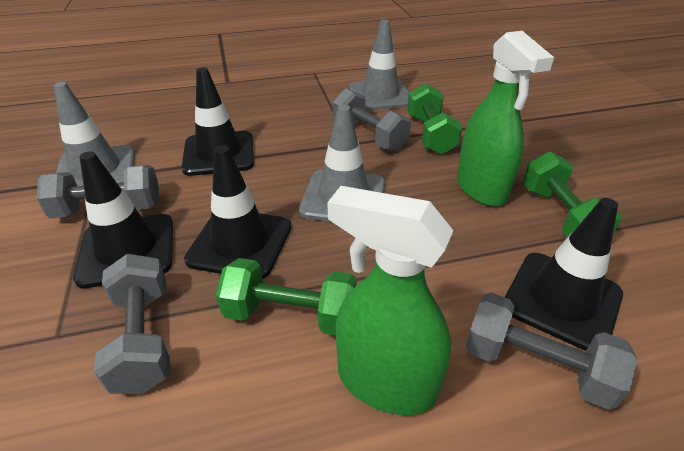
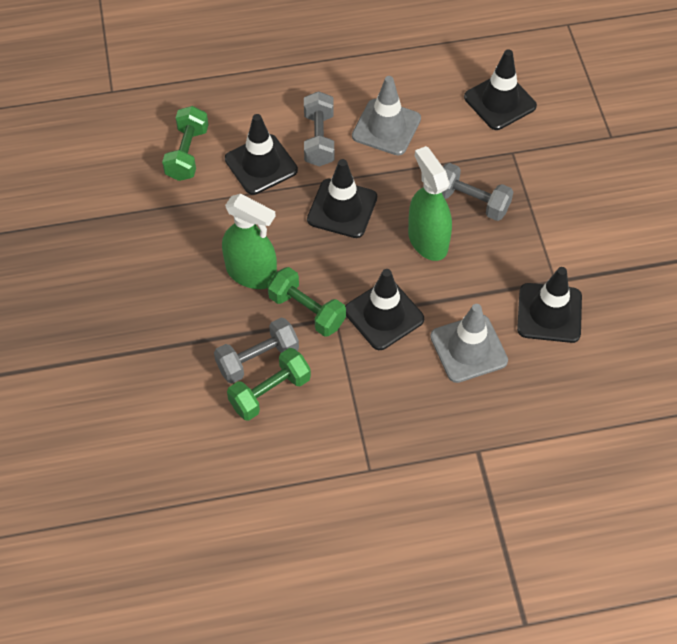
black traffic cone: 4 -> 5
grey dumbbell: 4 -> 3
grey traffic cone: 3 -> 2

